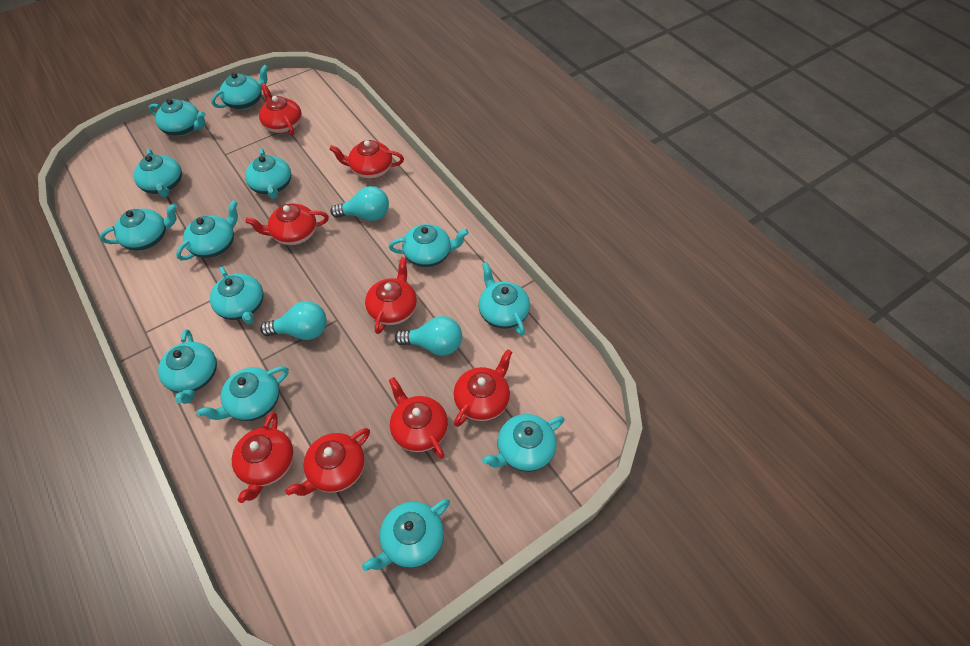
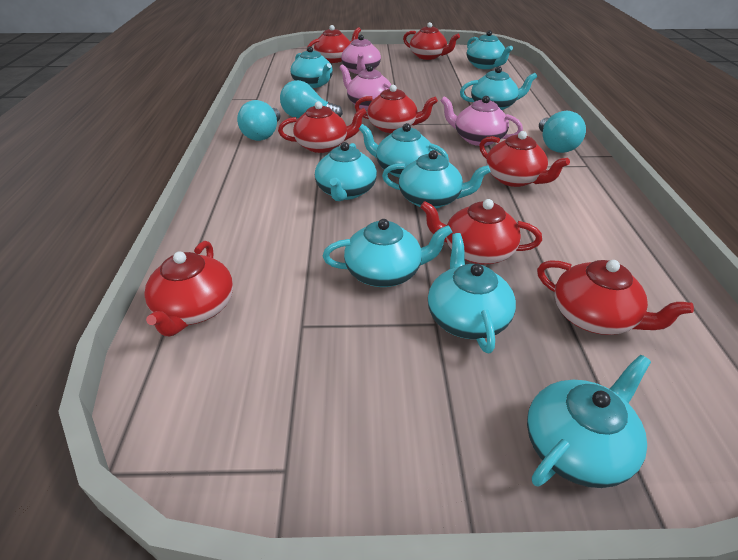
pink teapot: 0 -> 3
turquoise teapot: 13 -> 9

